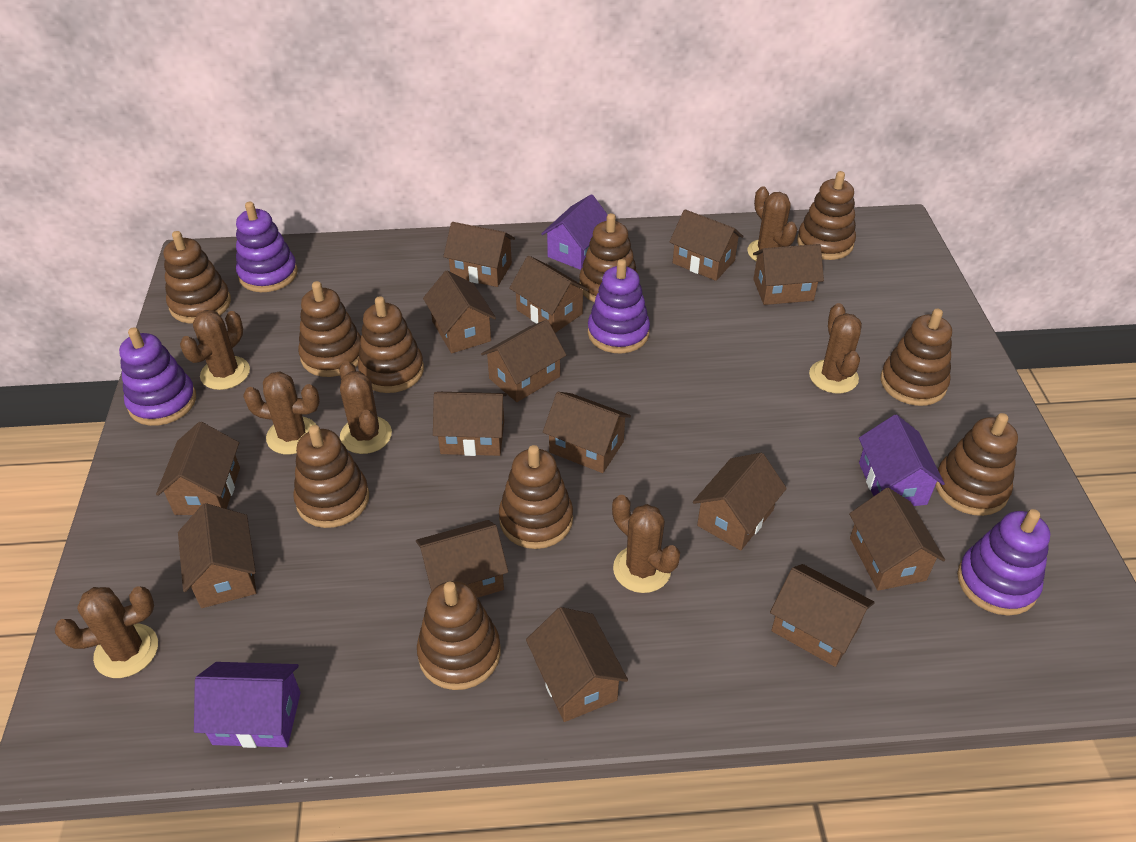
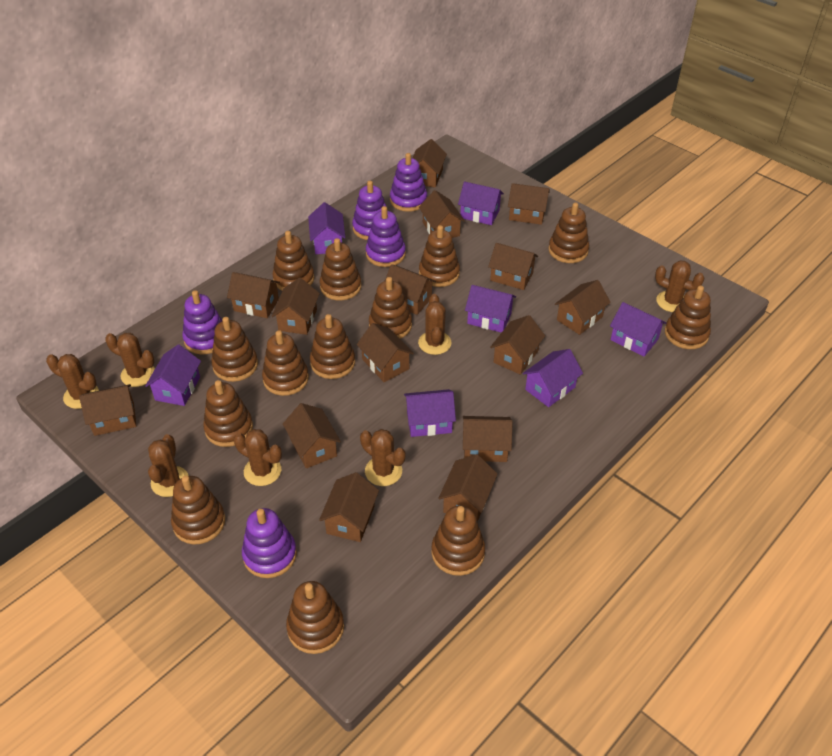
brown stacking toy: 10 -> 13
purple house: 3 -> 7
purple stacking toy: 4 -> 5

